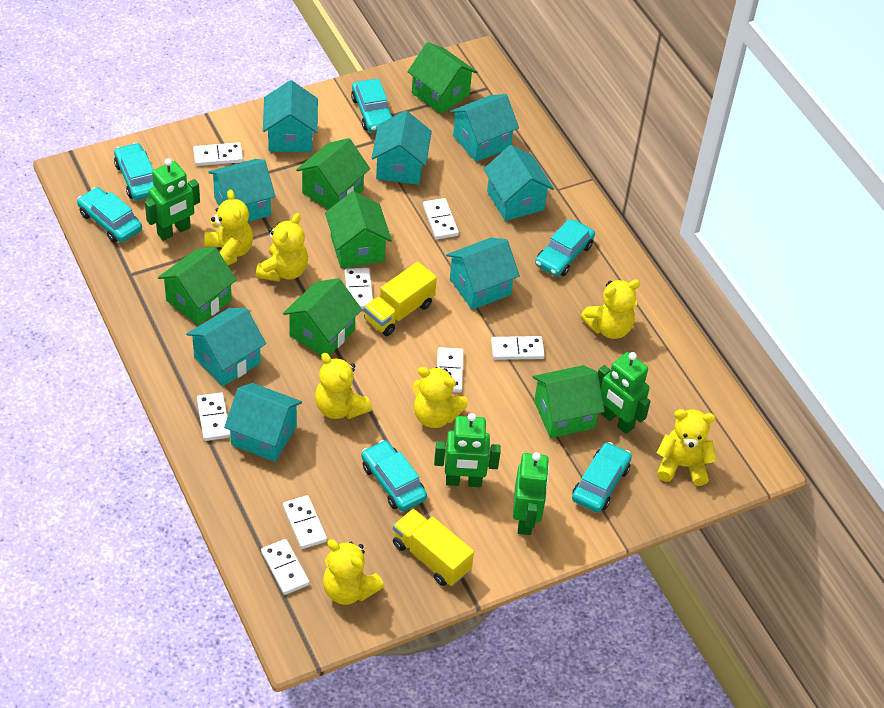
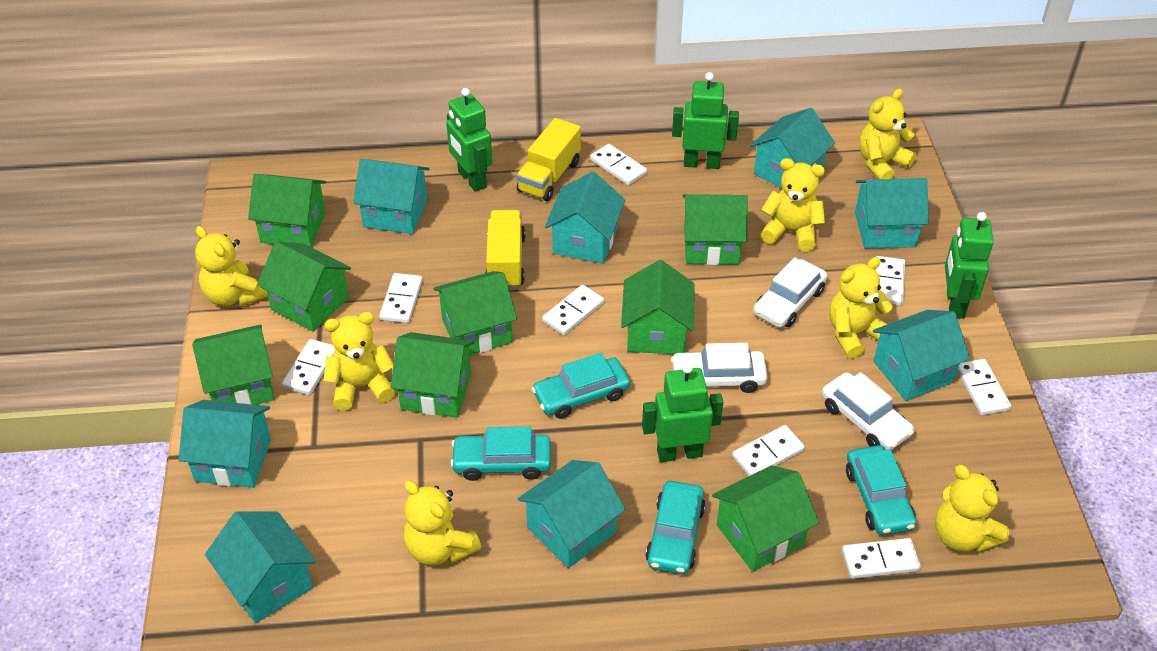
green house: 6 -> 8
turquoise car: 6 -> 4
white car: 0 -> 3

